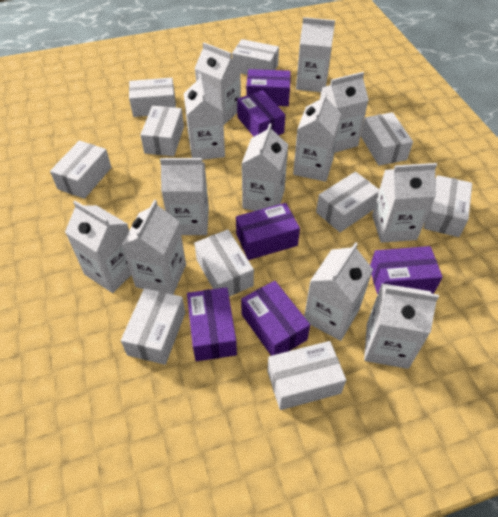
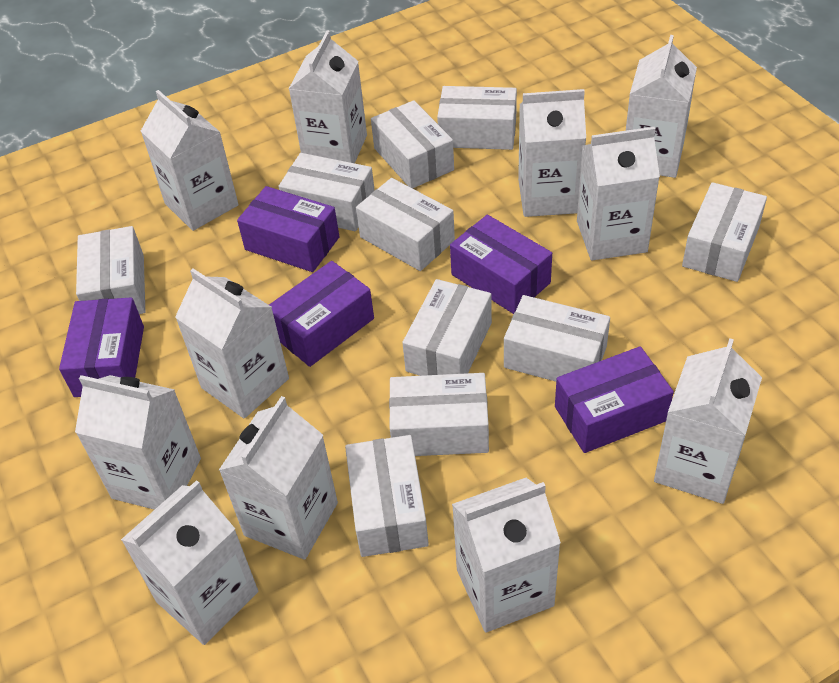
purple box: 6 -> 5
white carton: 12 -> 11

